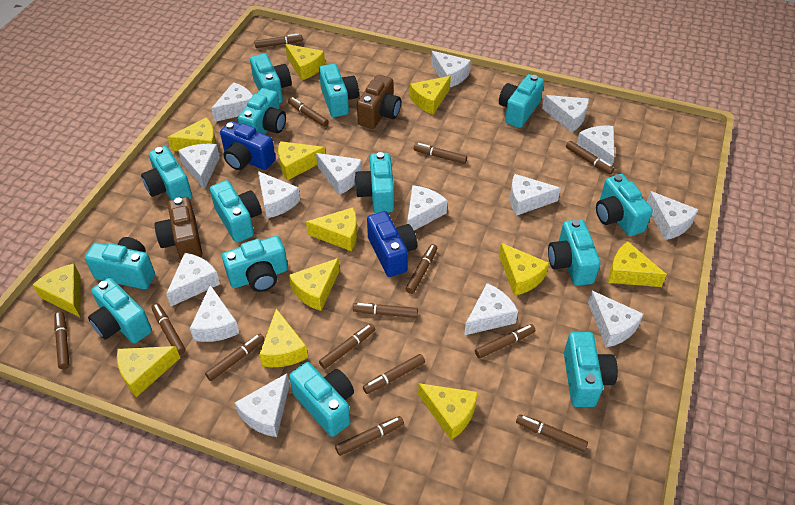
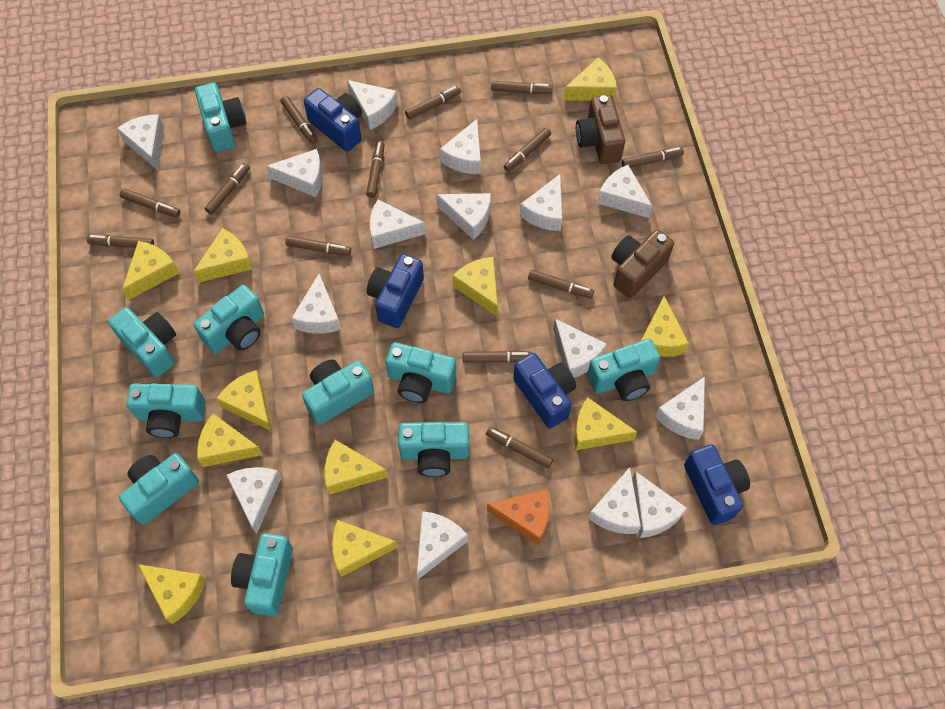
blue camera: 2 -> 4
brown marker: 14 -> 13
orange cheese: 0 -> 1
turquoise camera: 14 -> 10
yellow cheese: 12 -> 11

